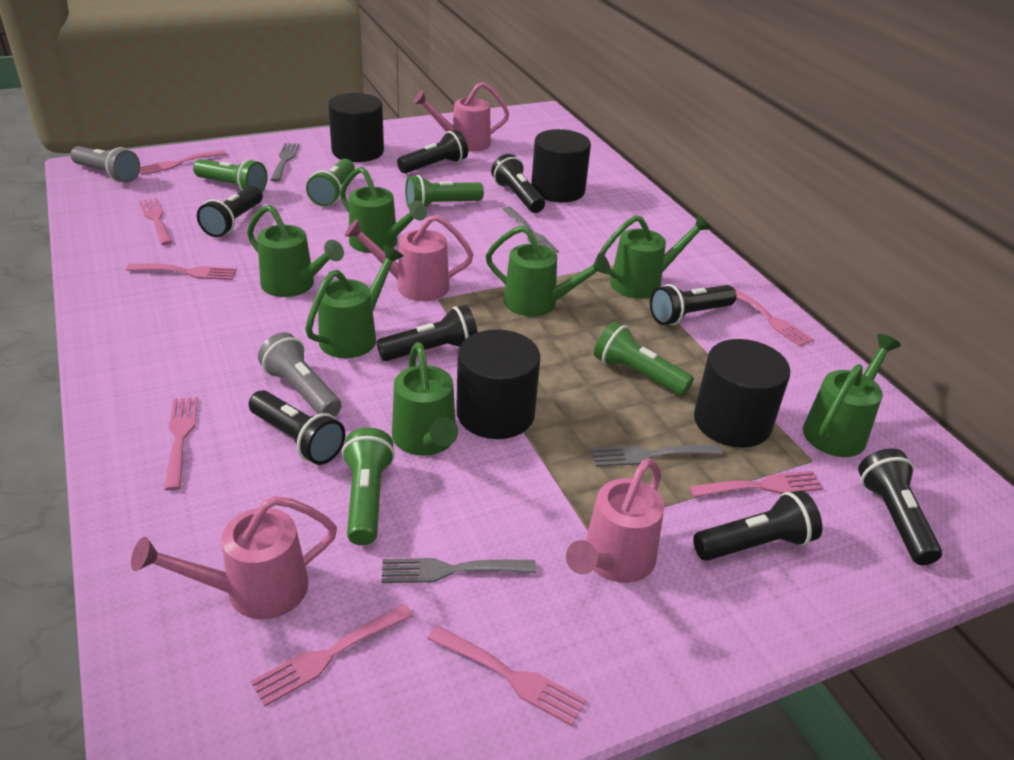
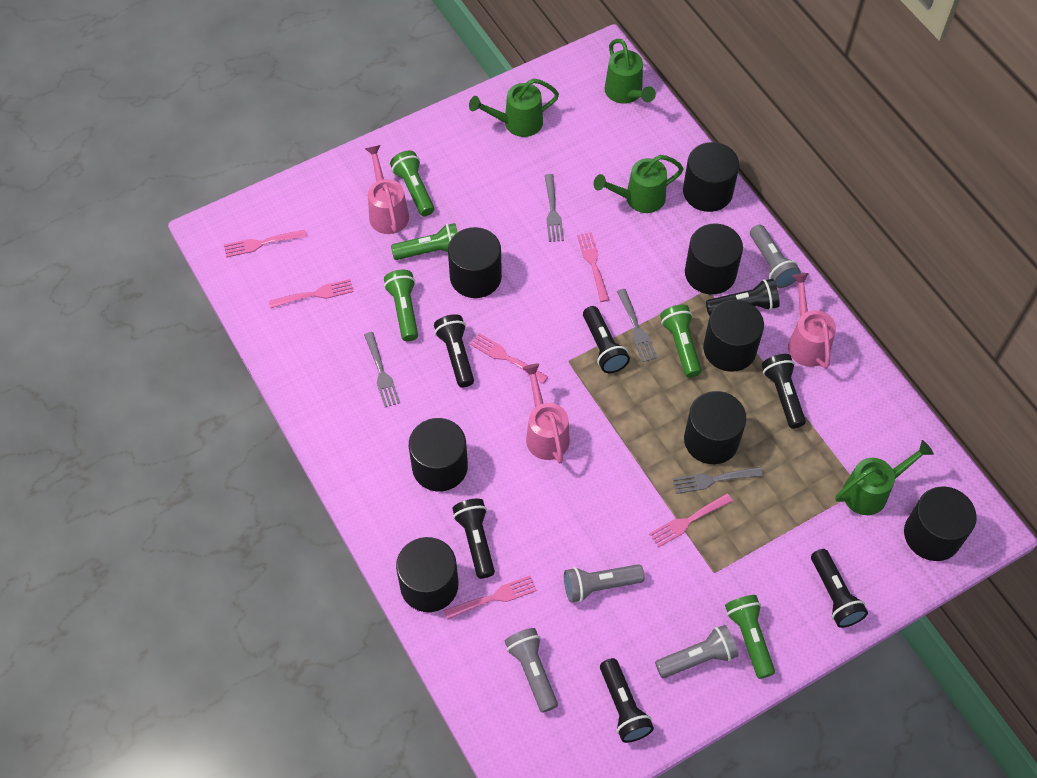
black cylinder: 4 -> 8
black flashlight: 8 -> 7
green watering can: 7 -> 4
grey flashlight: 2 -> 4
pink fork: 8 -> 6
pink watering can: 4 -> 3

